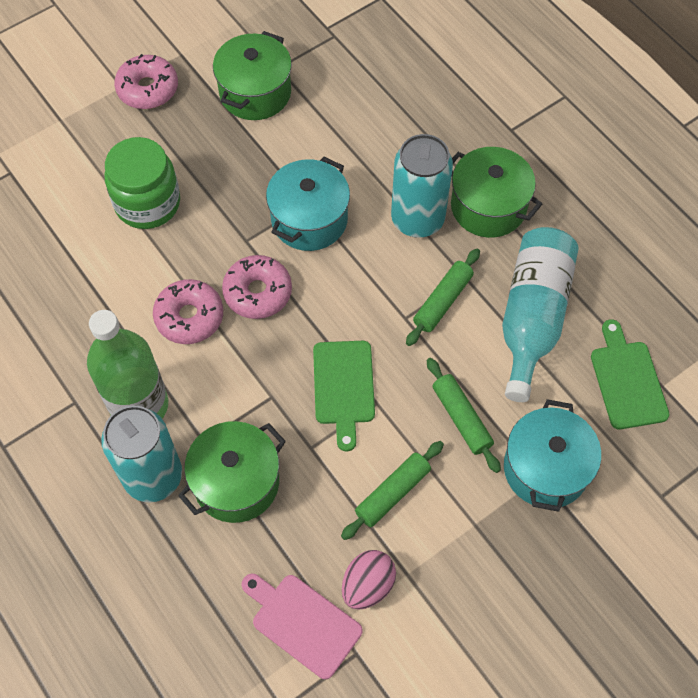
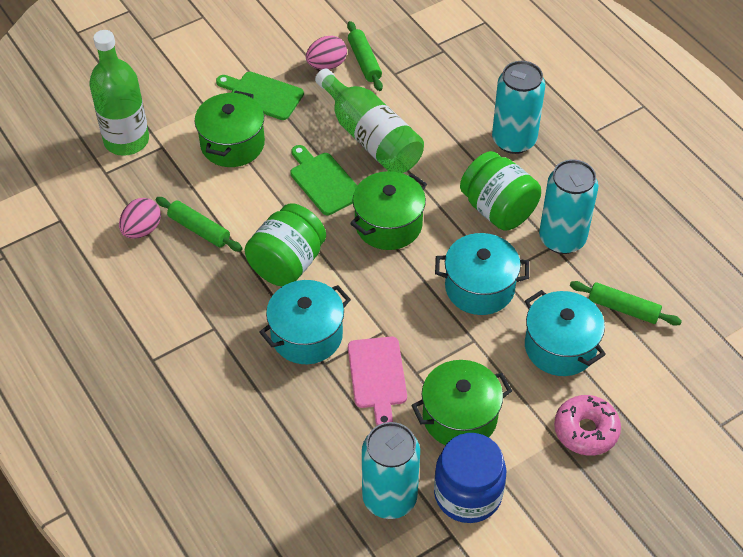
blue jar: 0 -> 1
green bottle: 1 -> 2
green jar: 1 -> 2
pink donut: 3 -> 1
pink egg: 1 -> 2
turquoise bottle: 1 -> 0
turquoise can: 2 -> 3
turquoise pot: 2 -> 3

